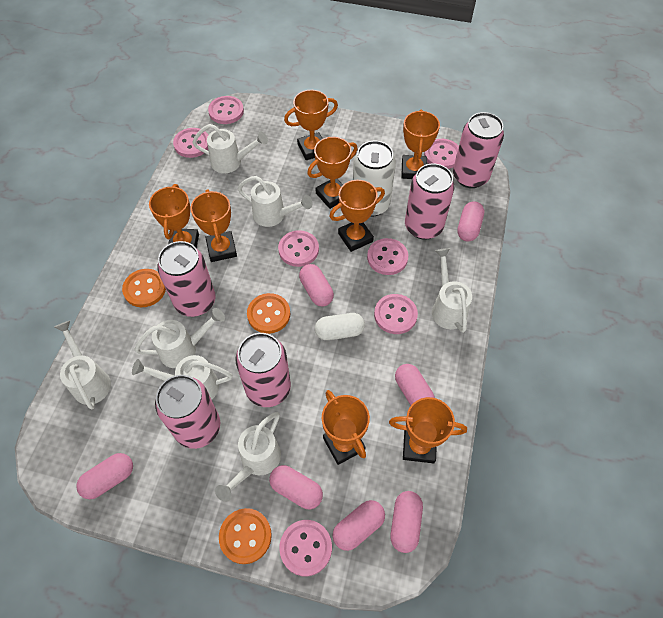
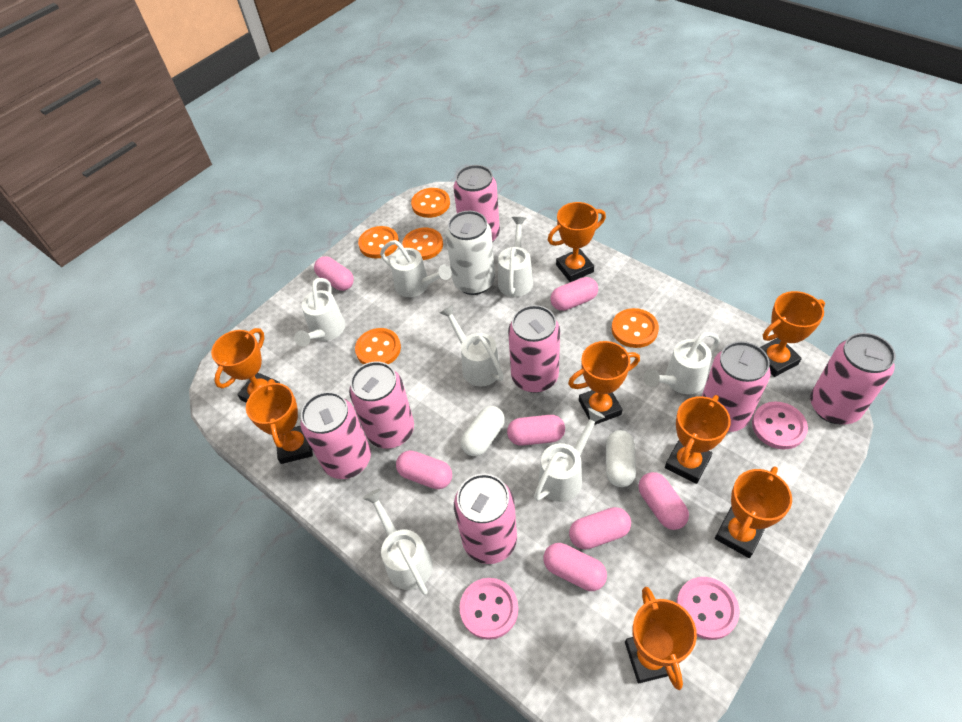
orange button: 3 -> 5
pink button: 7 -> 3
pink can: 5 -> 7
white capsule: 1 -> 2

